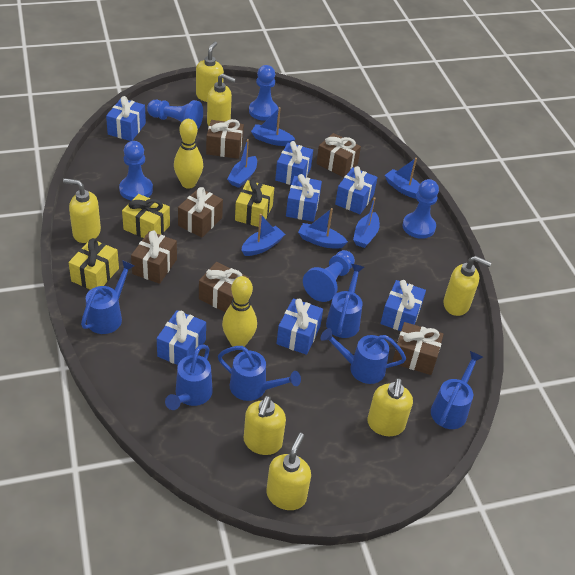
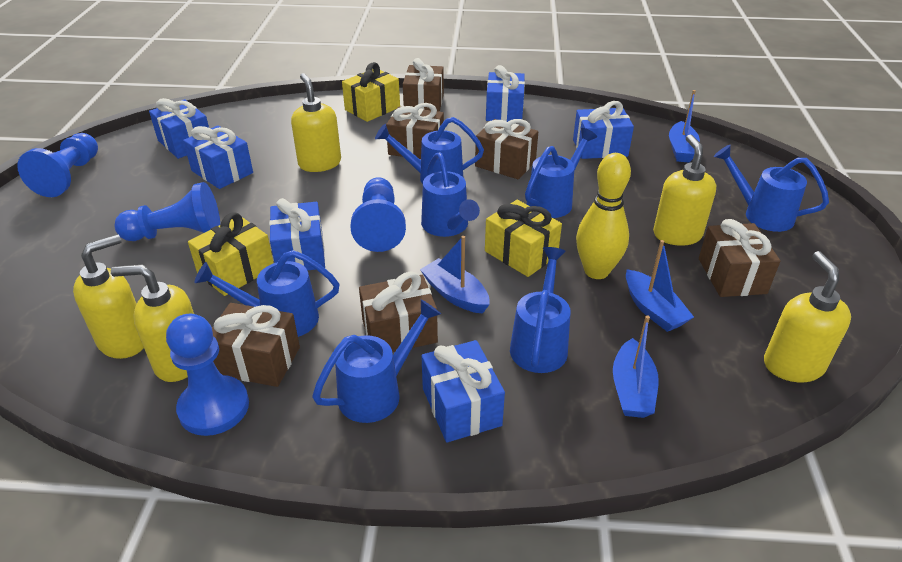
blue boat: 6 -> 4
blue gift: 7 -> 6
blue pawn: 5 -> 4
blue watering can: 6 -> 7
yellow bowling pin: 2 -> 1
yellow soap dispenser: 7 -> 5

